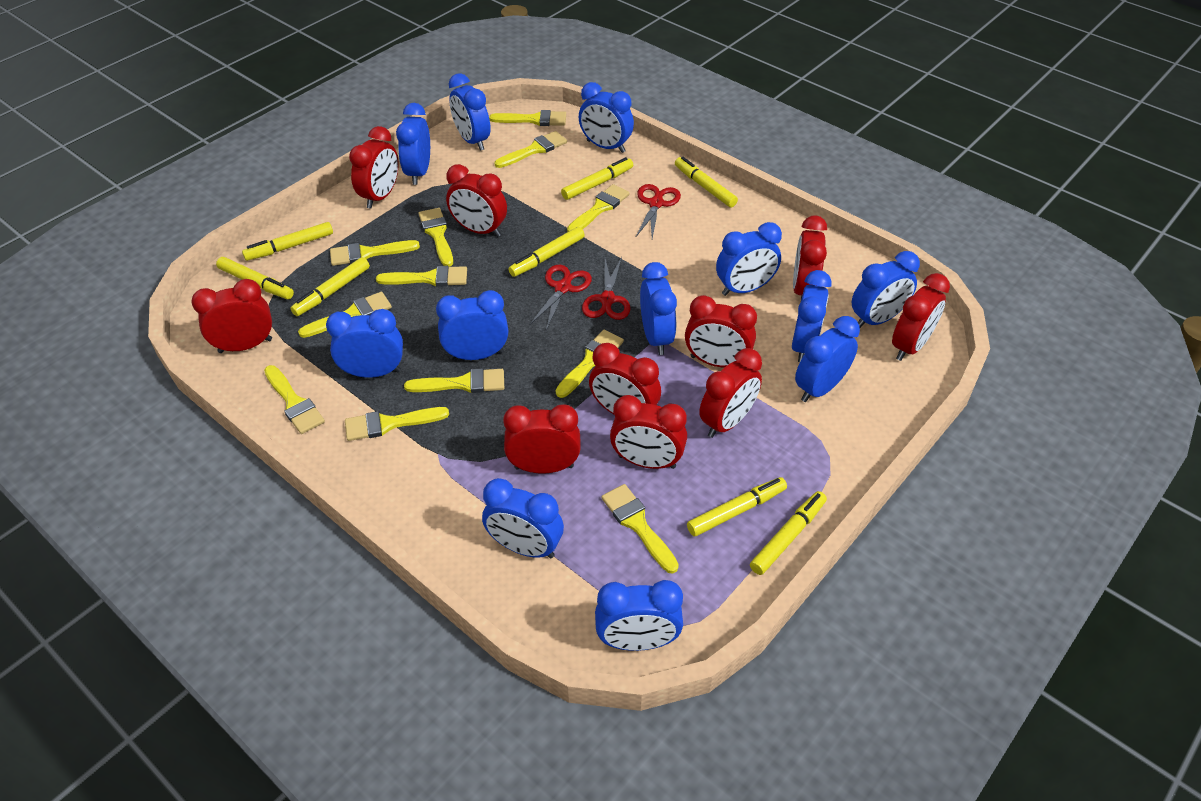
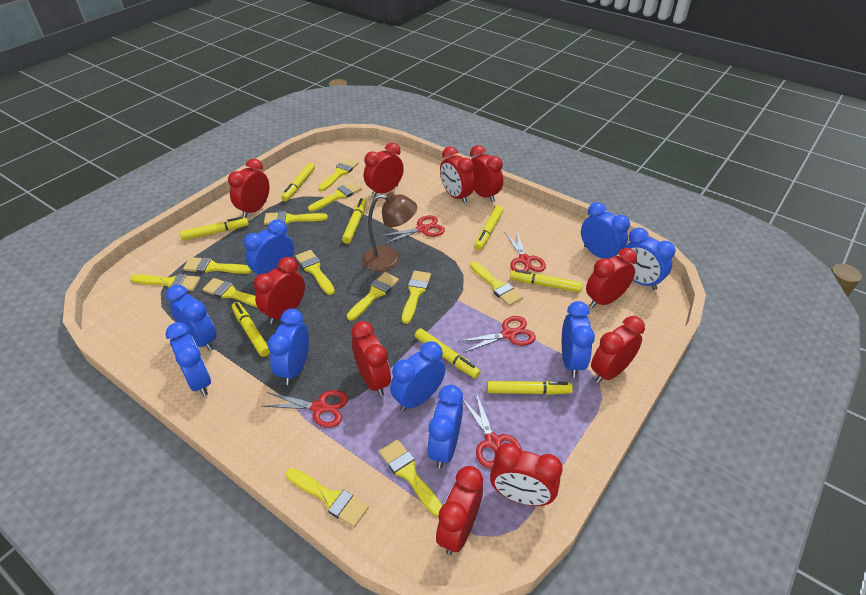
blue clock: 12 -> 9
brown lamp: 0 -> 1
red scissors: 3 -> 5

